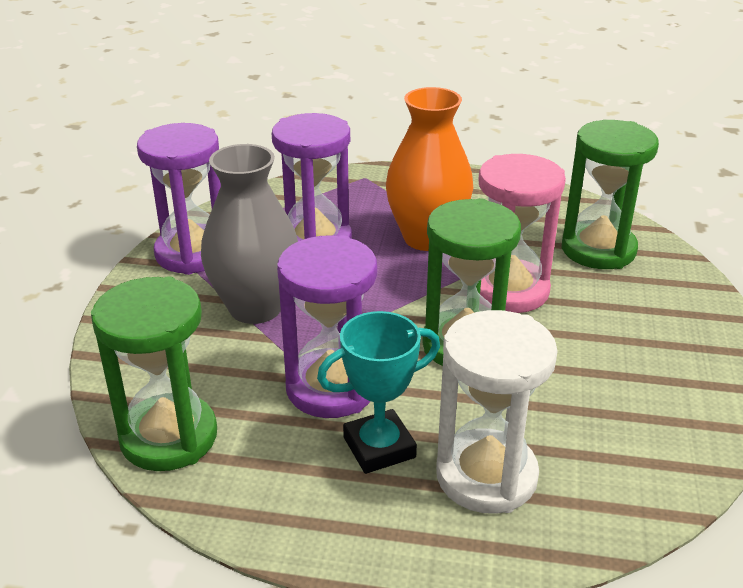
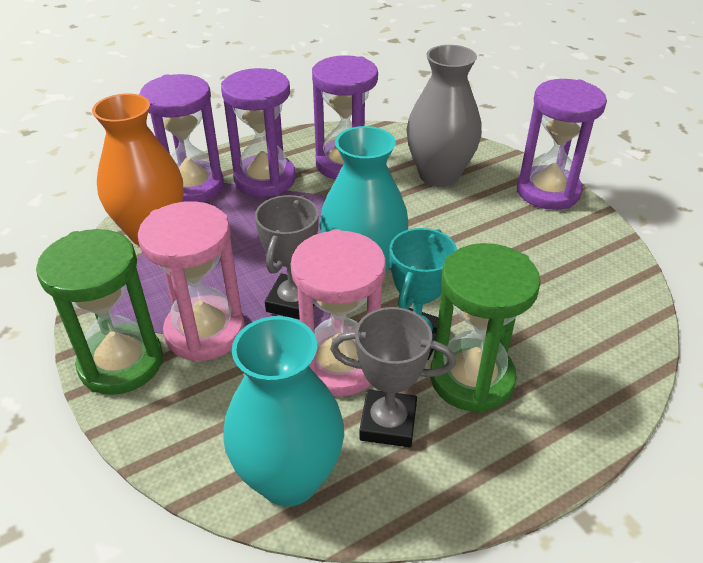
green hourglass: 3 -> 2
grey trophy: 0 -> 2
pink hourglass: 1 -> 2
purple hourglass: 3 -> 4
turquoise vase: 0 -> 2
white hourglass: 1 -> 0

